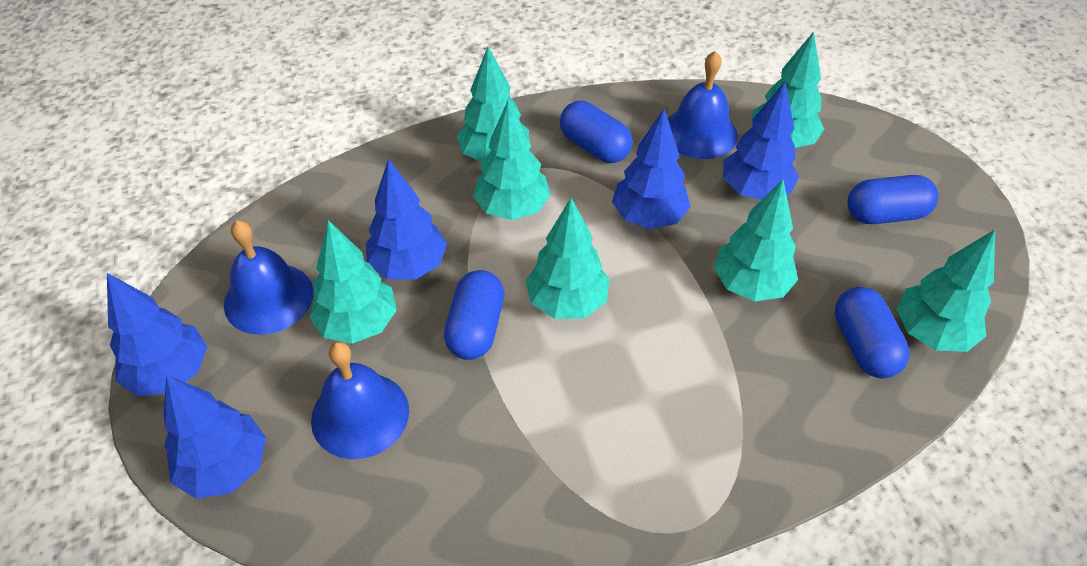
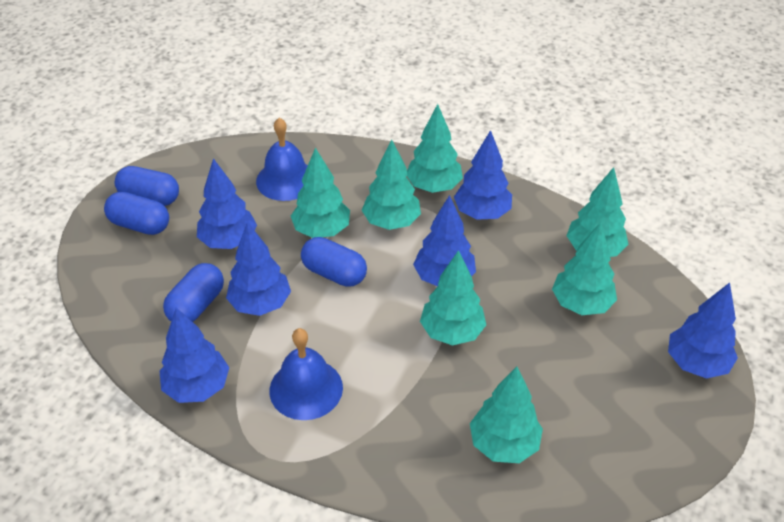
blue bell: 3 -> 2
blue tree: 5 -> 6

